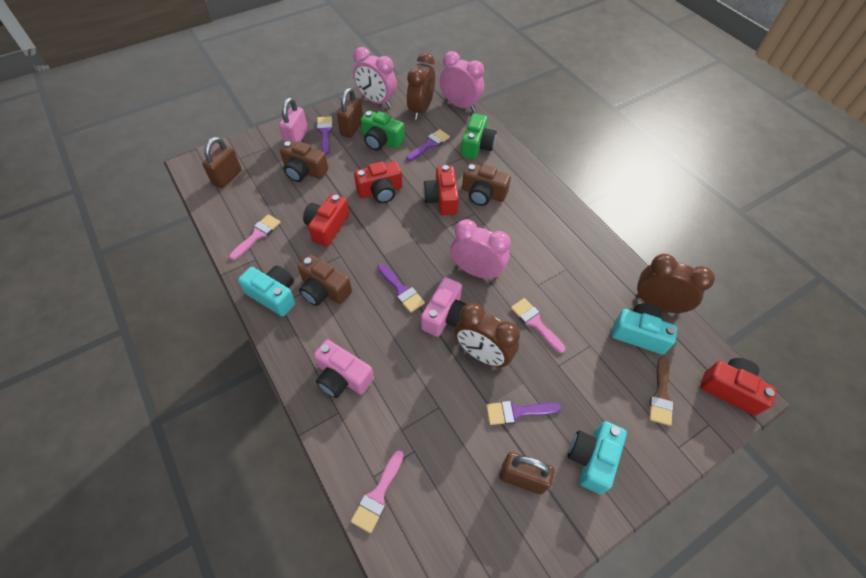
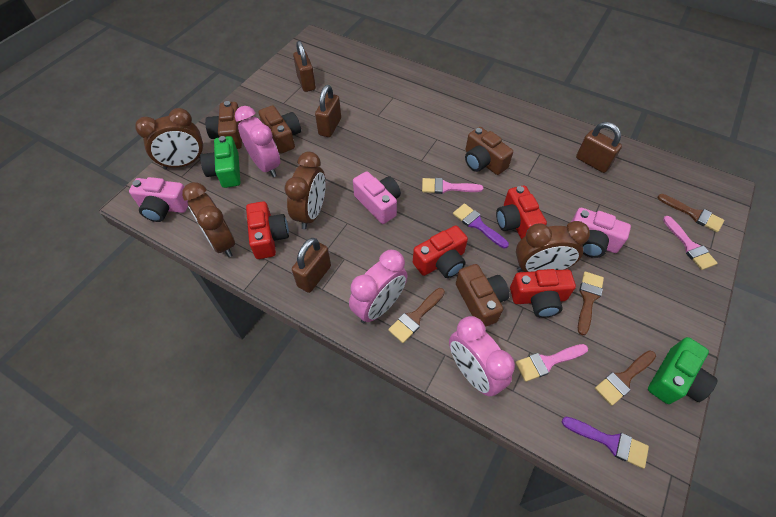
brown brush: 1 -> 4
brown camera: 3 -> 4
brown clock: 3 -> 4
brown padlock: 3 -> 4
pink camera: 2 -> 3
pink padlock: 1 -> 0
purple brush: 4 -> 2
turquoise camera: 3 -> 0

